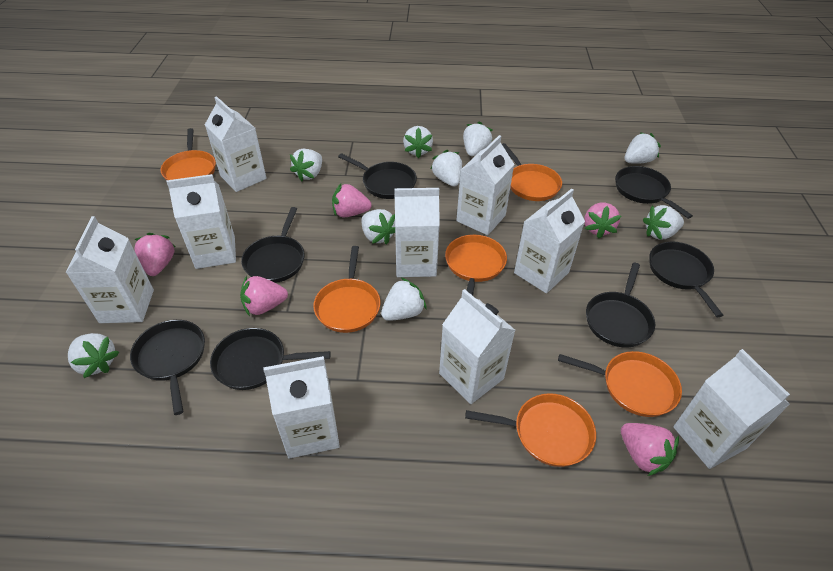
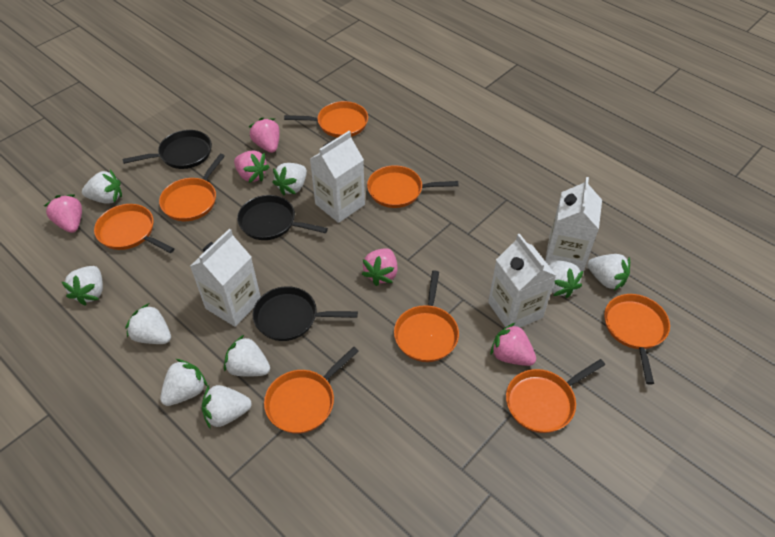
black pan: 7 -> 3
orange pan: 6 -> 8
white carton: 9 -> 4

